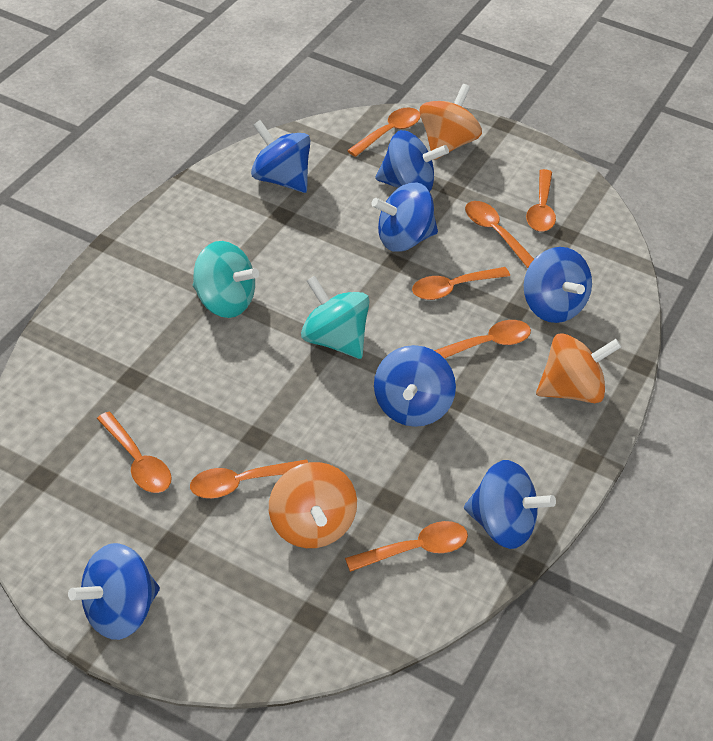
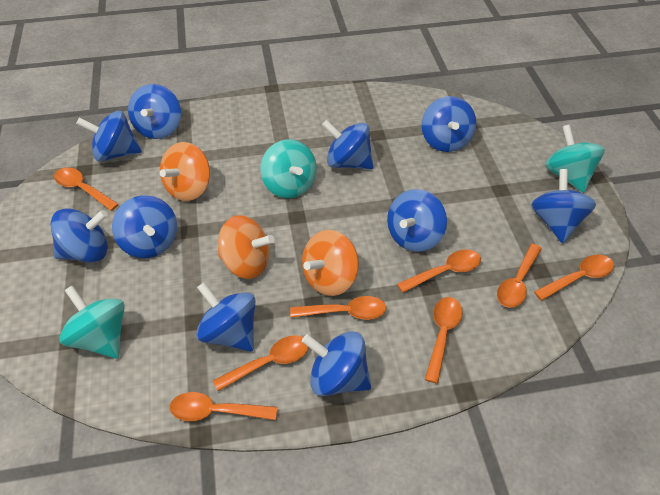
blue spinning top: 7 -> 10
turquoise spinning top: 2 -> 3

